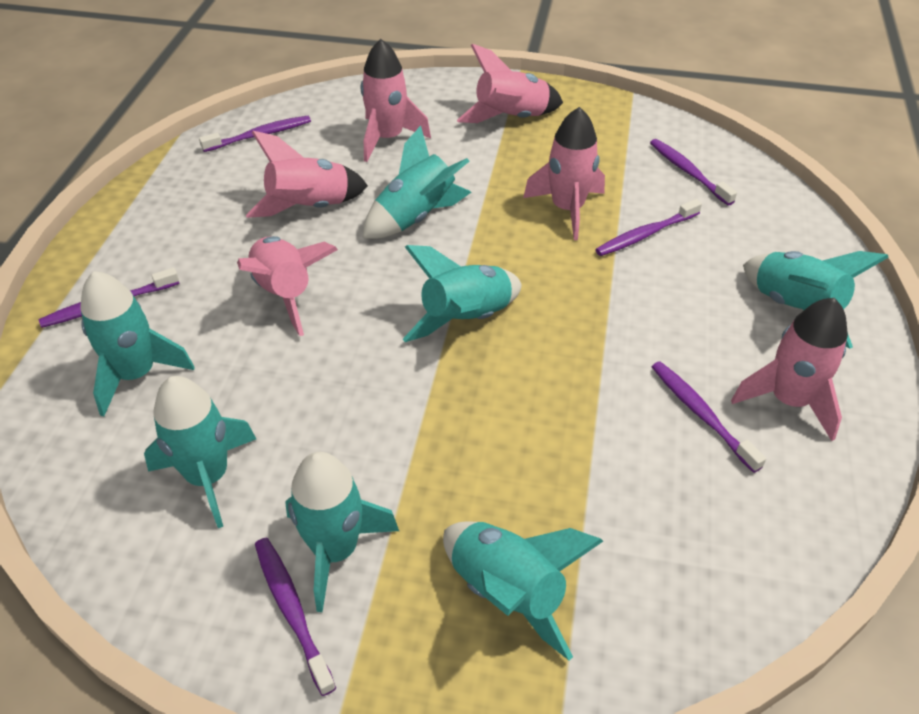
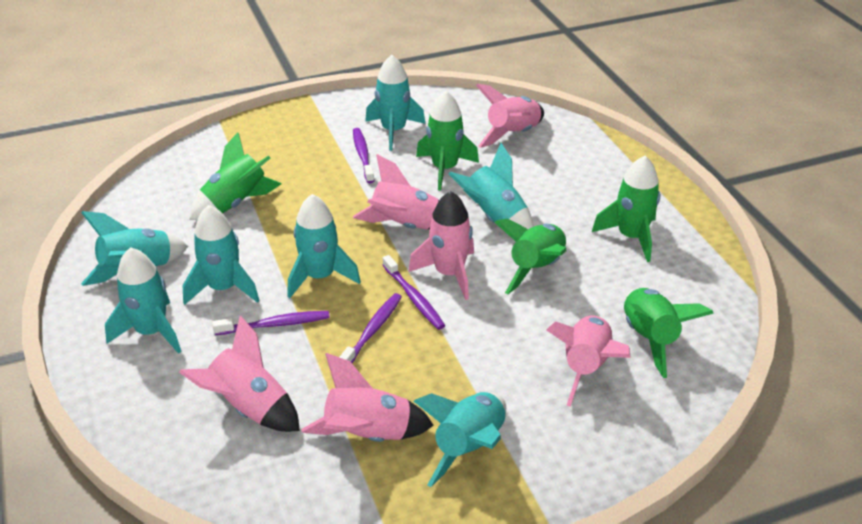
green rocket: 0 -> 5
purple toothbrush: 6 -> 4

